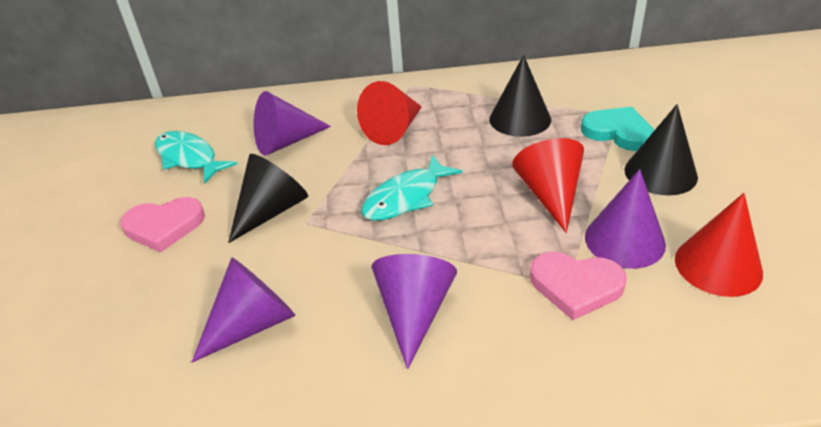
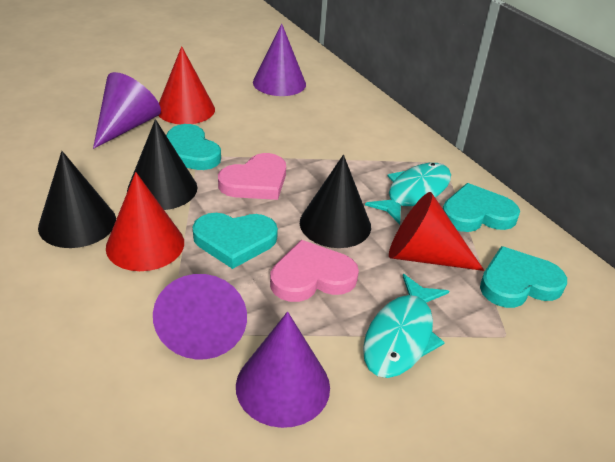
turquoise heart: 1 -> 4

